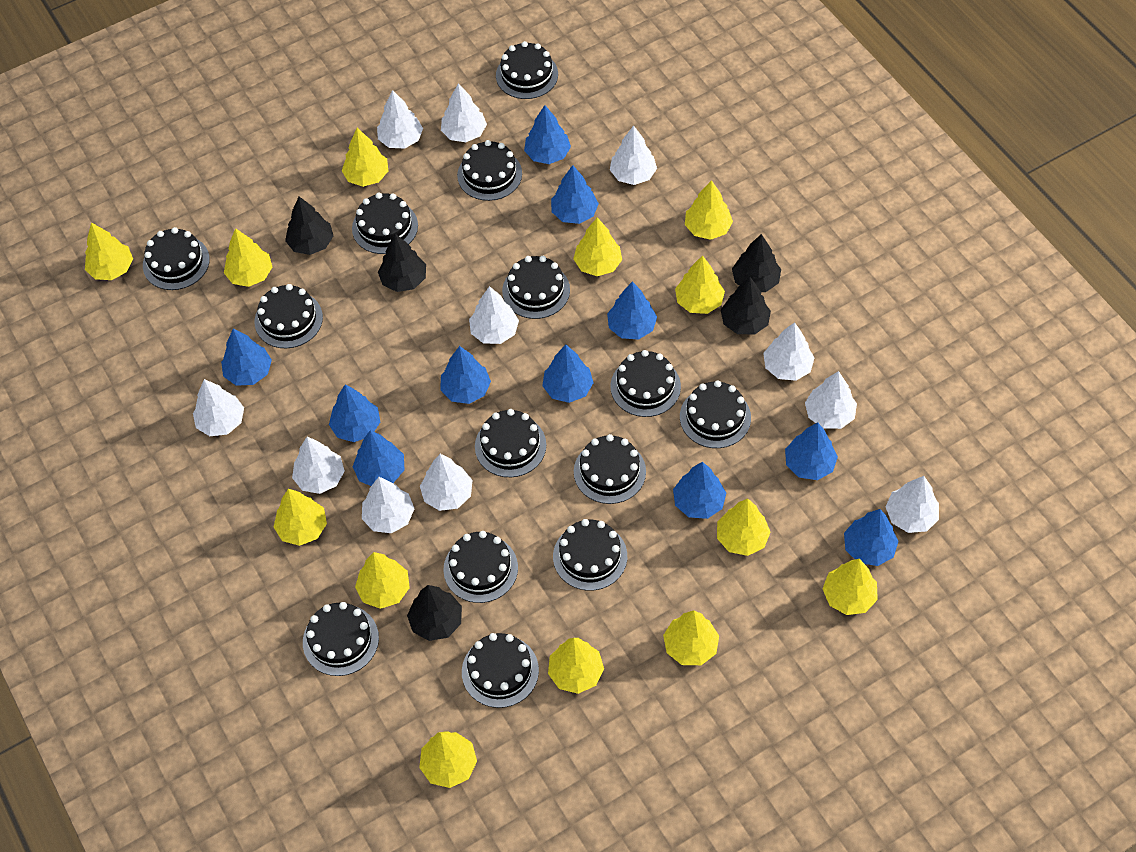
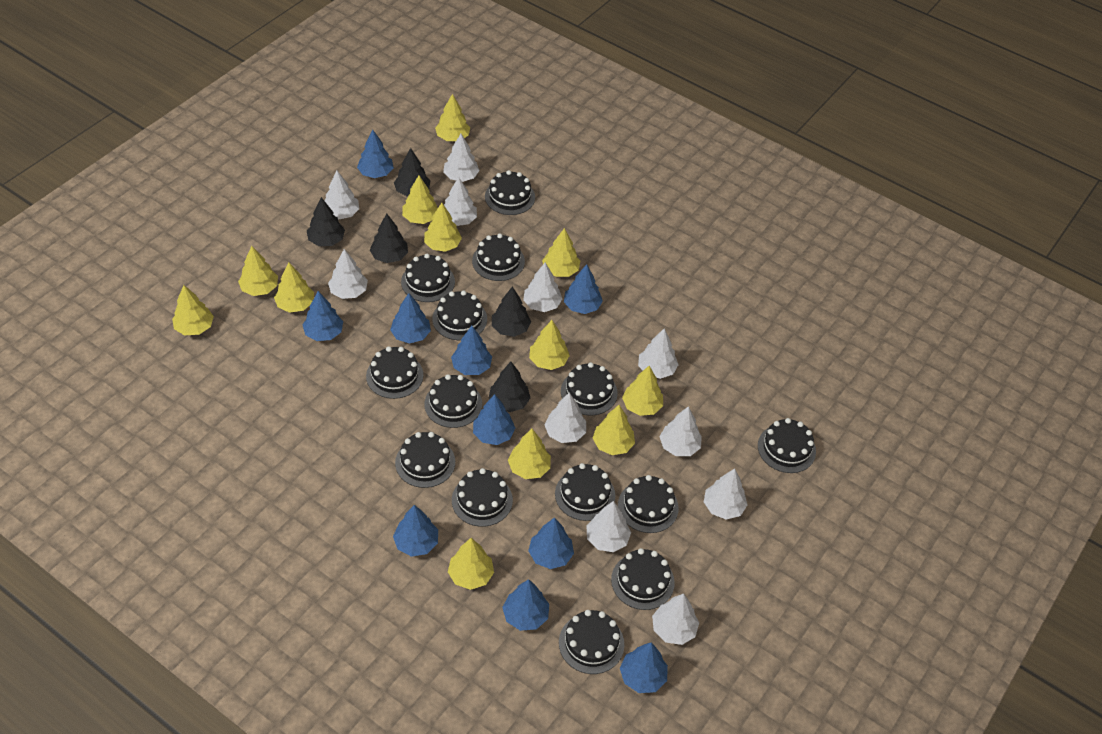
blue tree: 11 -> 10
yellow tree: 13 -> 12

